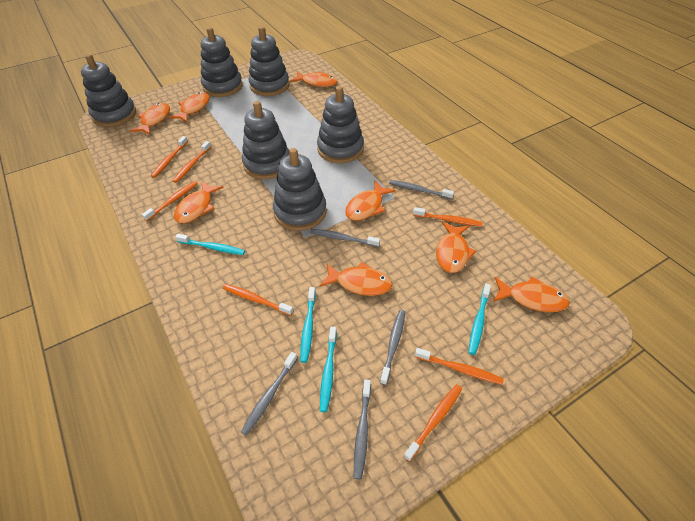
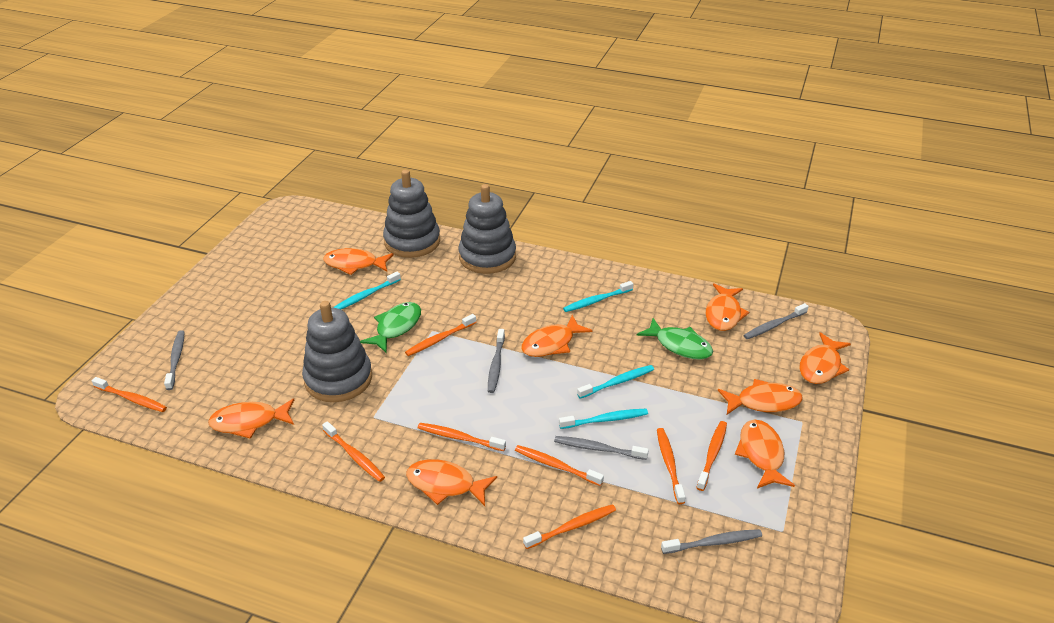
green fish: 0 -> 2
grey stacking toy: 6 -> 3
orange toothbrush: 7 -> 8

